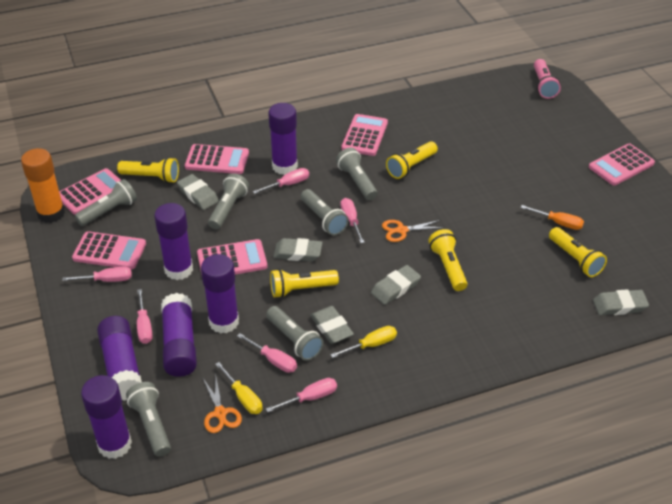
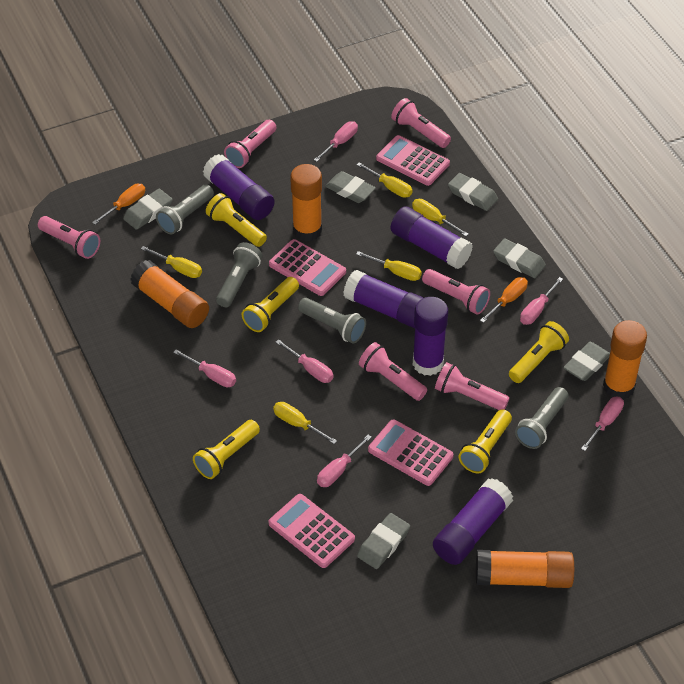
grey eraser: 5 -> 6
grey flashlight: 6 -> 4
orange glue stick: 1 -> 4
orange scissors: 2 -> 0
orange screwdriver: 1 -> 2
pink calculator: 6 -> 4
pink flashlight: 1 -> 6
purple glue stick: 6 -> 5
yellow screwdriver: 2 -> 5

